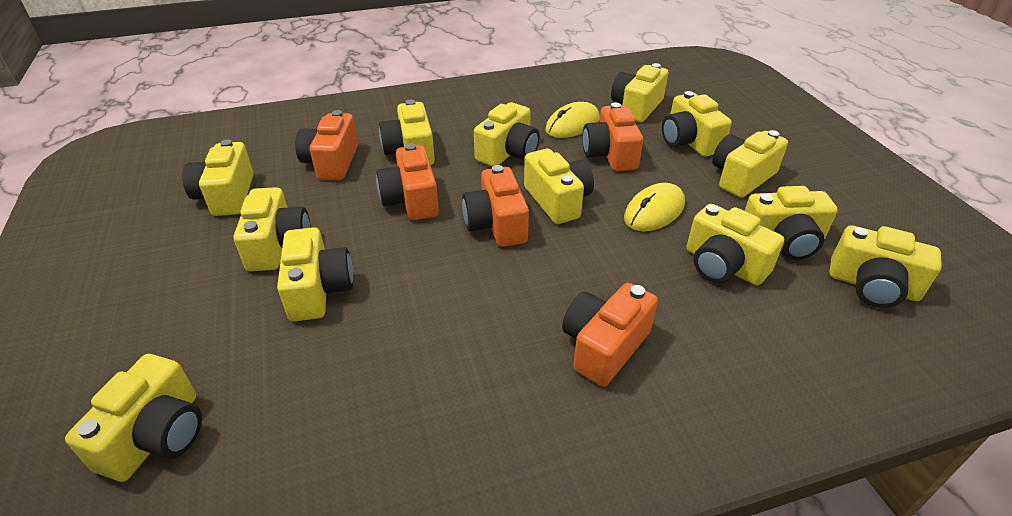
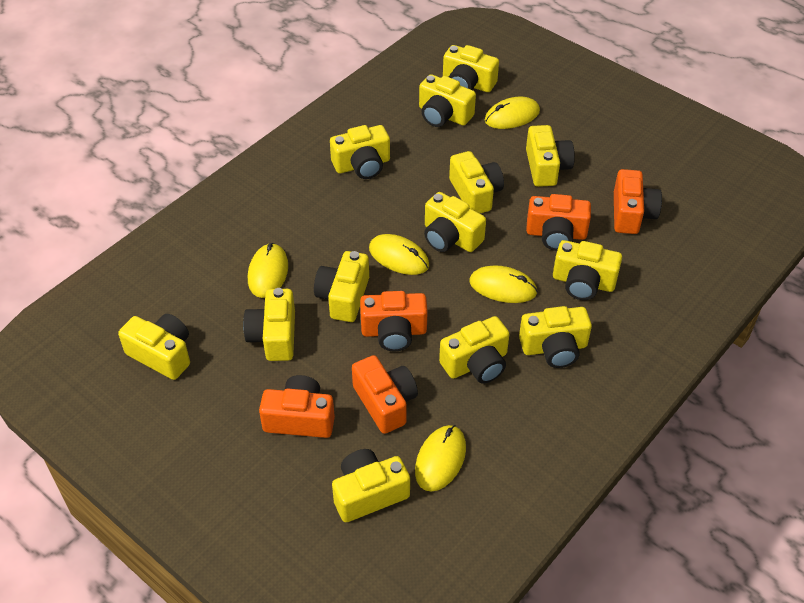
yellow mouse: 2 -> 5

